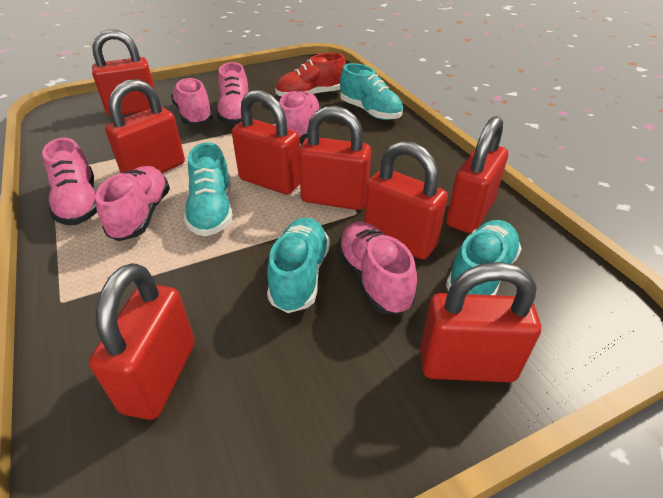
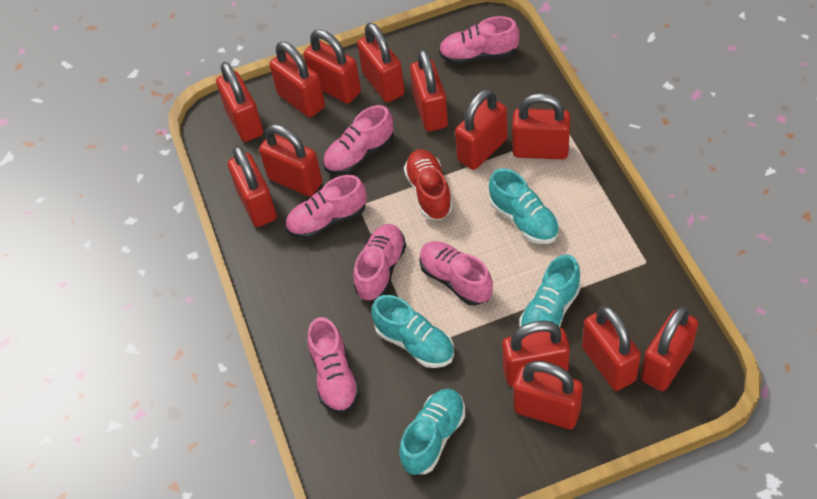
red padlock: 8 -> 13

